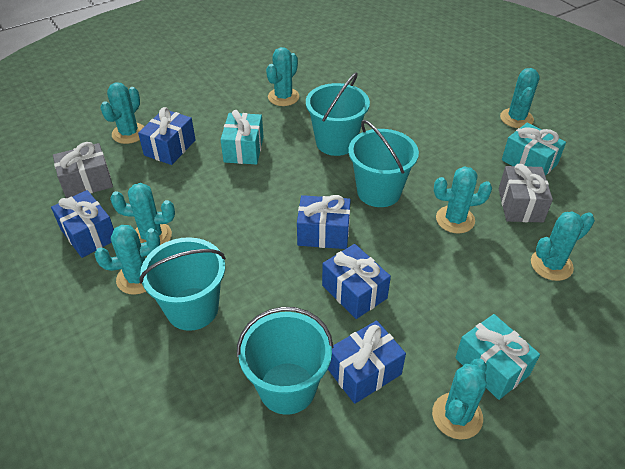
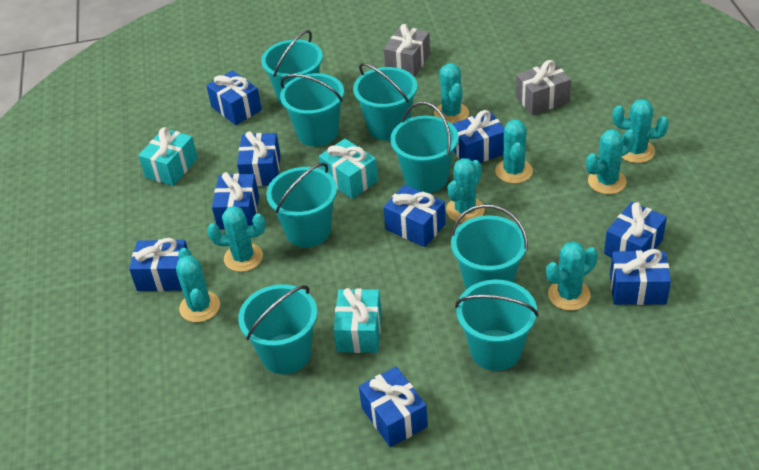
blue gift: 5 -> 9
turquoise bucket: 4 -> 8

